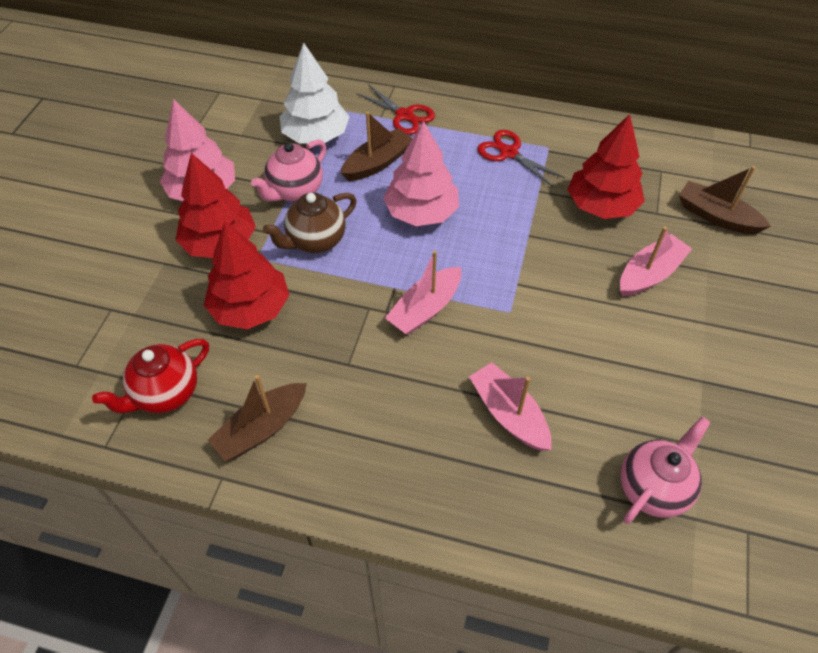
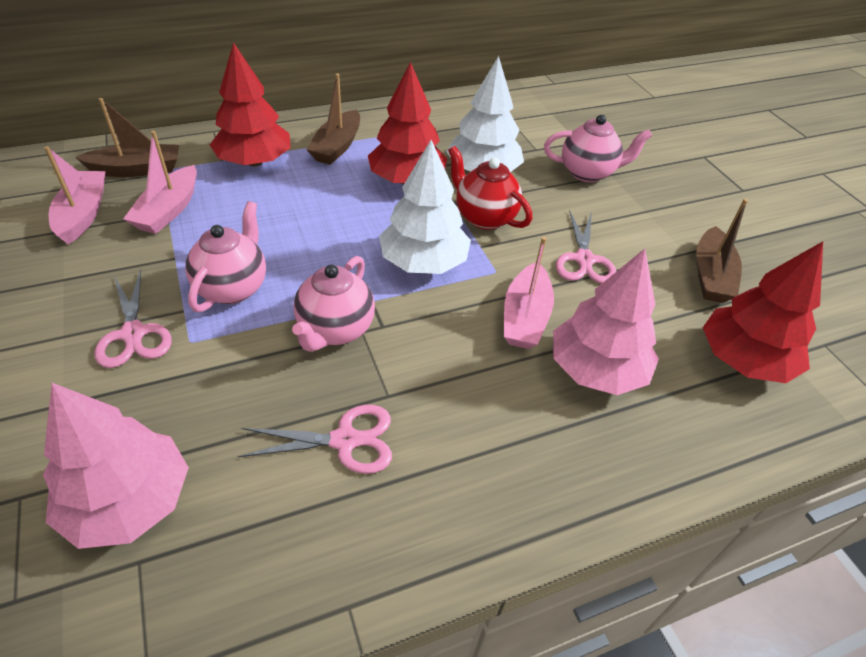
brown teapot: 1 -> 0
pink scissors: 0 -> 3
pink teapot: 2 -> 3
red scissors: 2 -> 0
white tree: 1 -> 2

